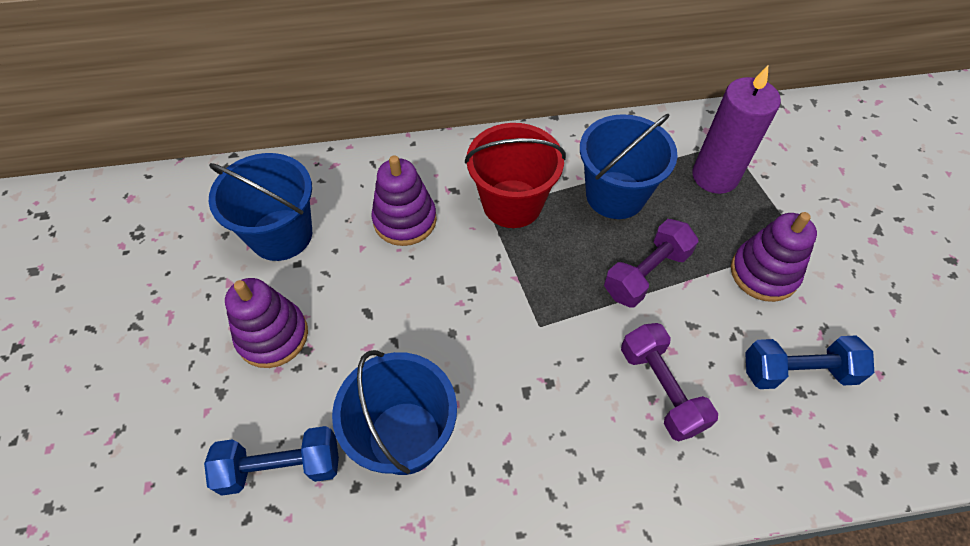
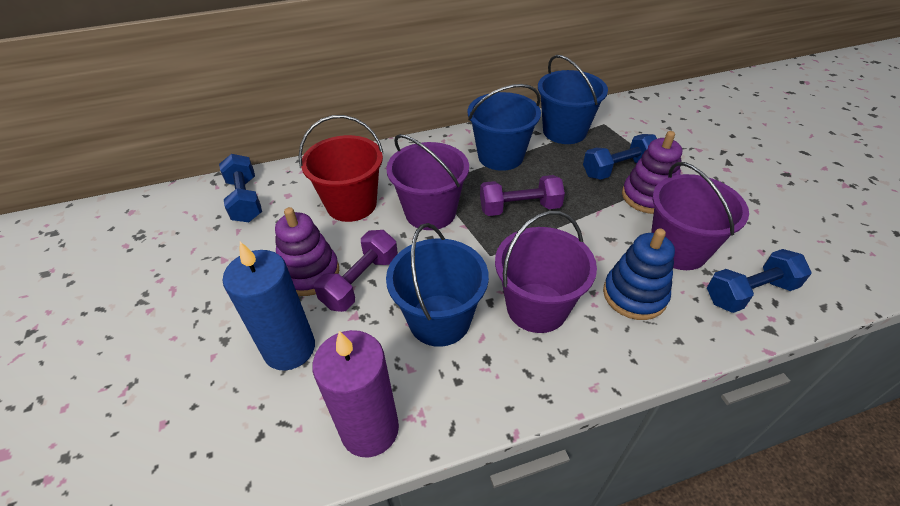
blue candle: 0 -> 1
blue dumbbell: 2 -> 3
blue stacking toy: 0 -> 1
purple bucket: 0 -> 3
purple stacking toy: 3 -> 2

